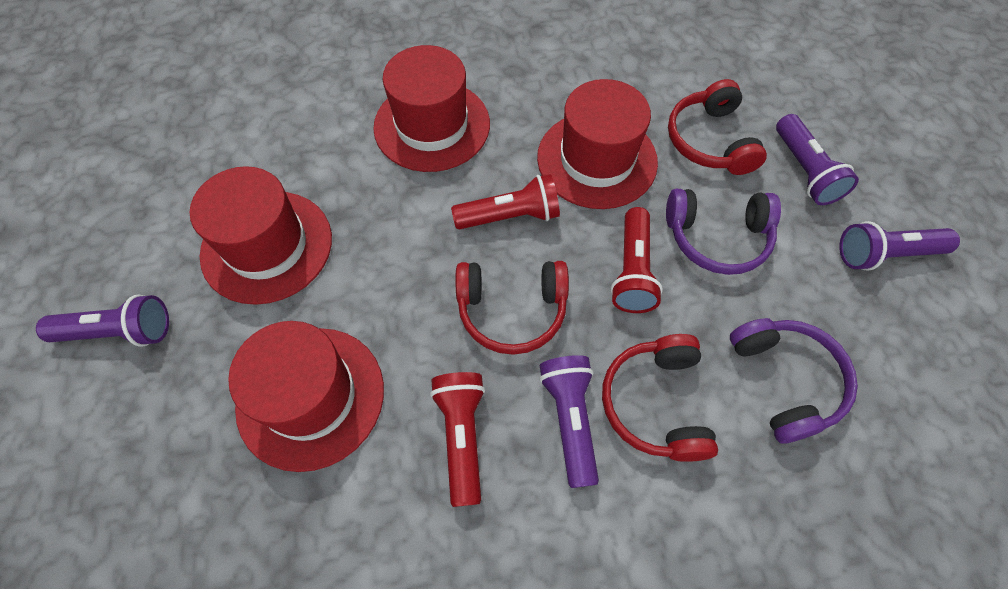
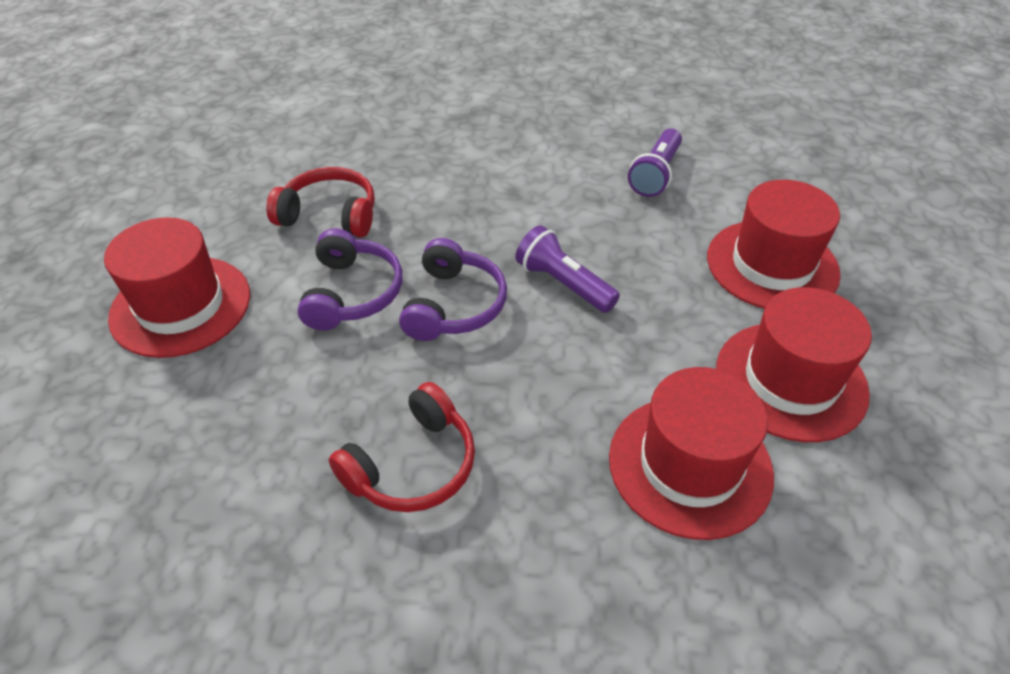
purple flashlight: 4 -> 2
red flashlight: 3 -> 0
red headphones: 3 -> 2

